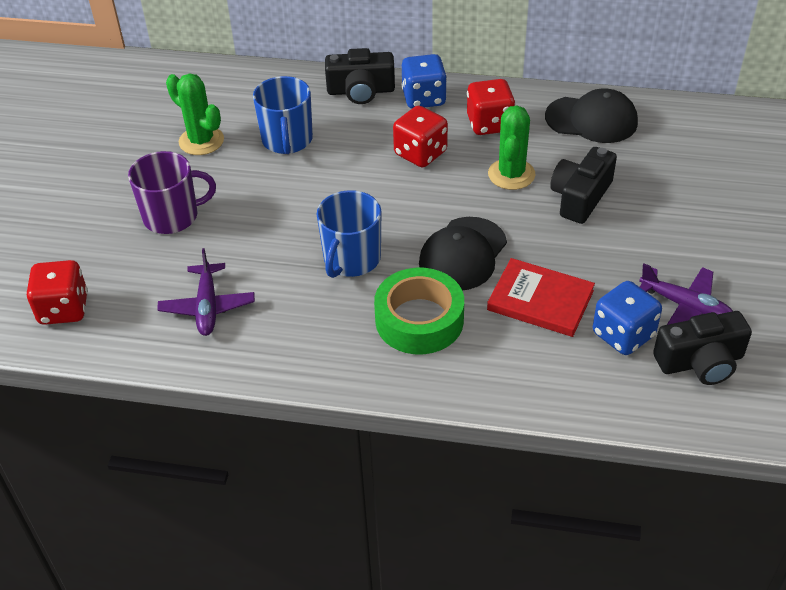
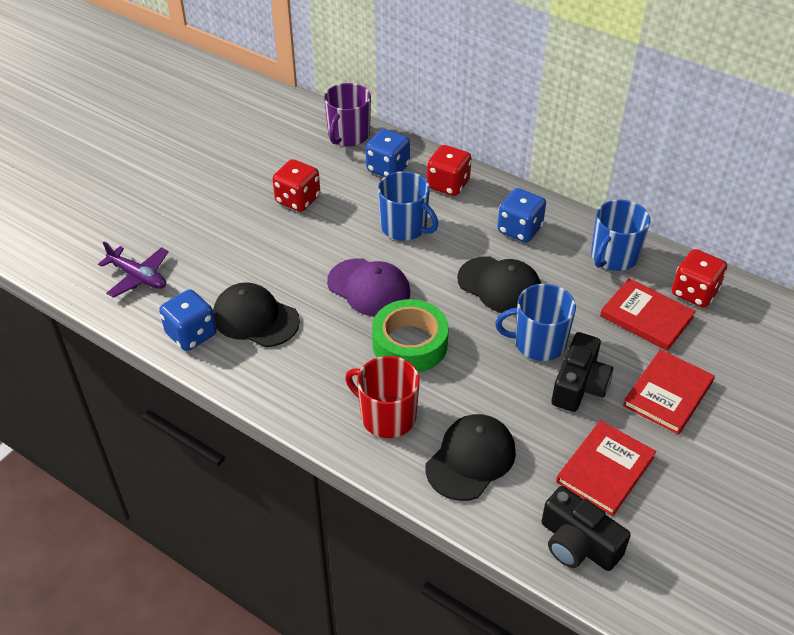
black camera: 3 -> 2
black cap: 2 -> 3
blue dice: 2 -> 3
blue mug: 2 -> 3
green cactus: 2 -> 0
purple cap: 0 -> 1
purple plane: 2 -> 1
red book: 1 -> 3
red mug: 0 -> 1

